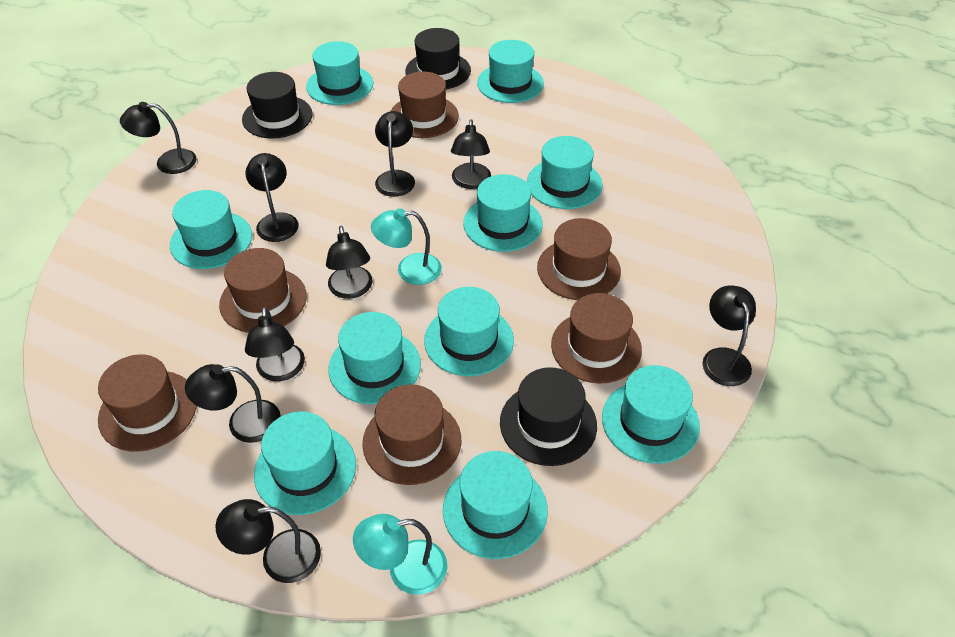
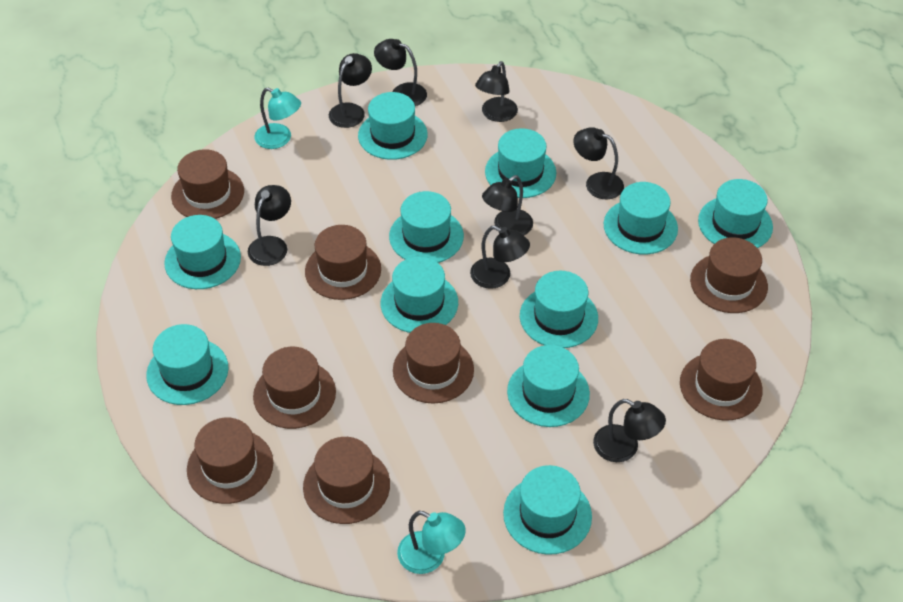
black hat: 3 -> 0
black lamp: 9 -> 8
brown hat: 6 -> 8
turquoise hat: 10 -> 11

